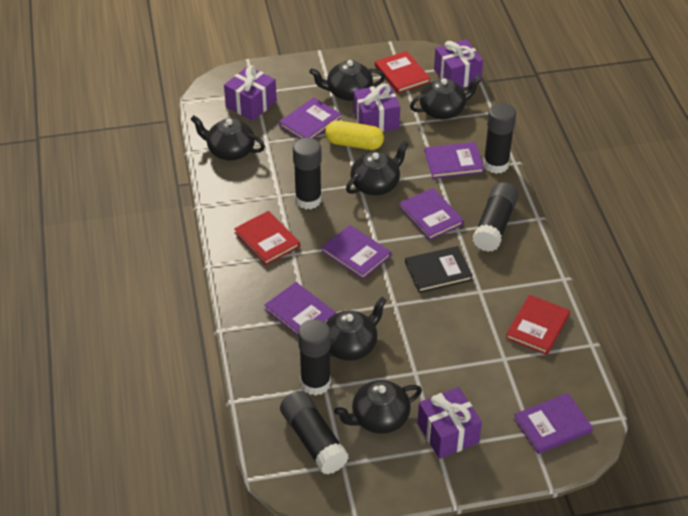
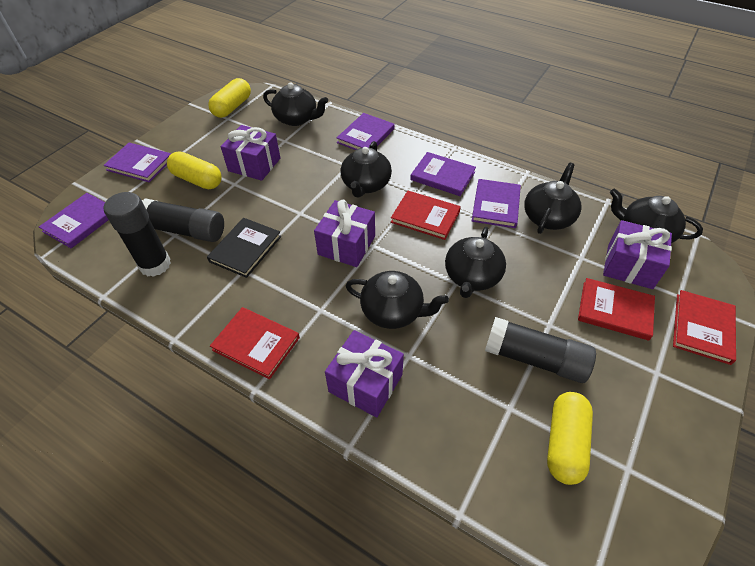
black glue stick: 5 -> 3
purple book: 6 -> 5
red book: 3 -> 4
yellow capsule: 1 -> 3

